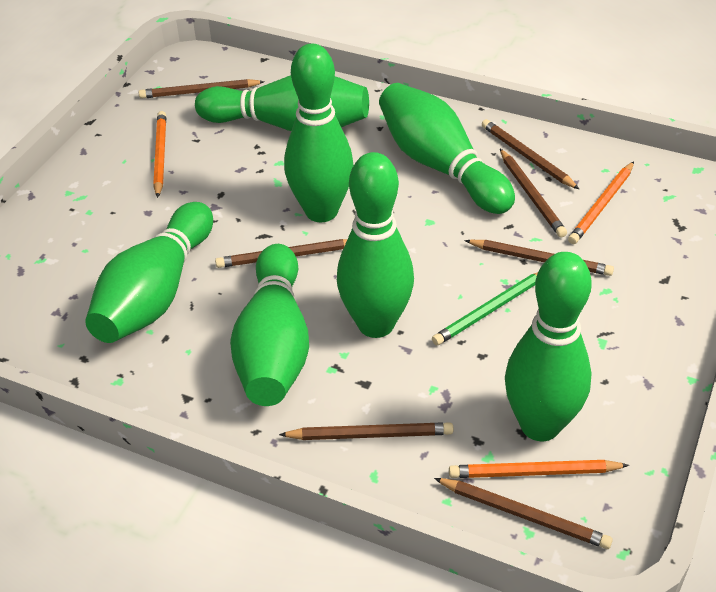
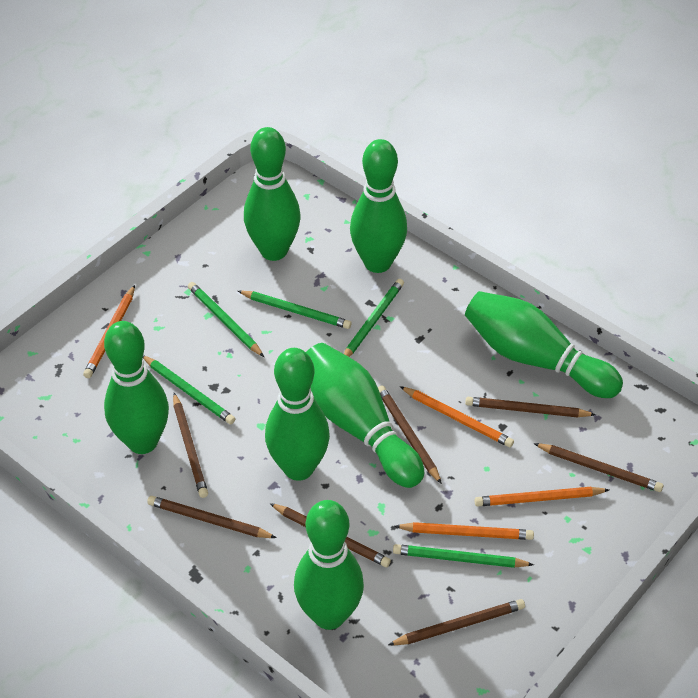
green pencil: 1 -> 5
orange pencil: 3 -> 4

